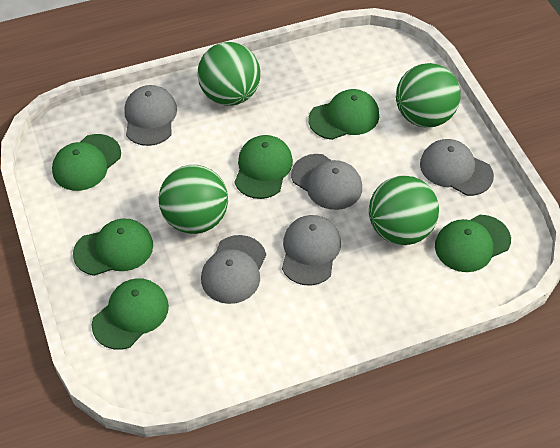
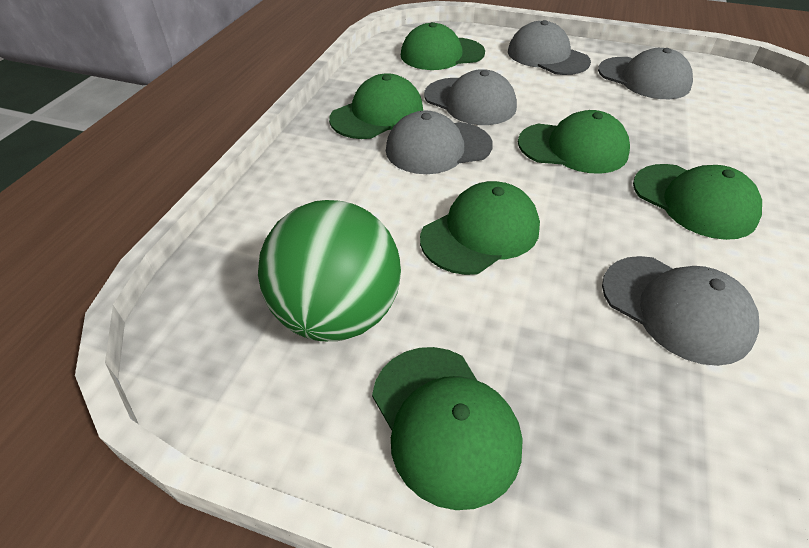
green ball: 4 -> 1

